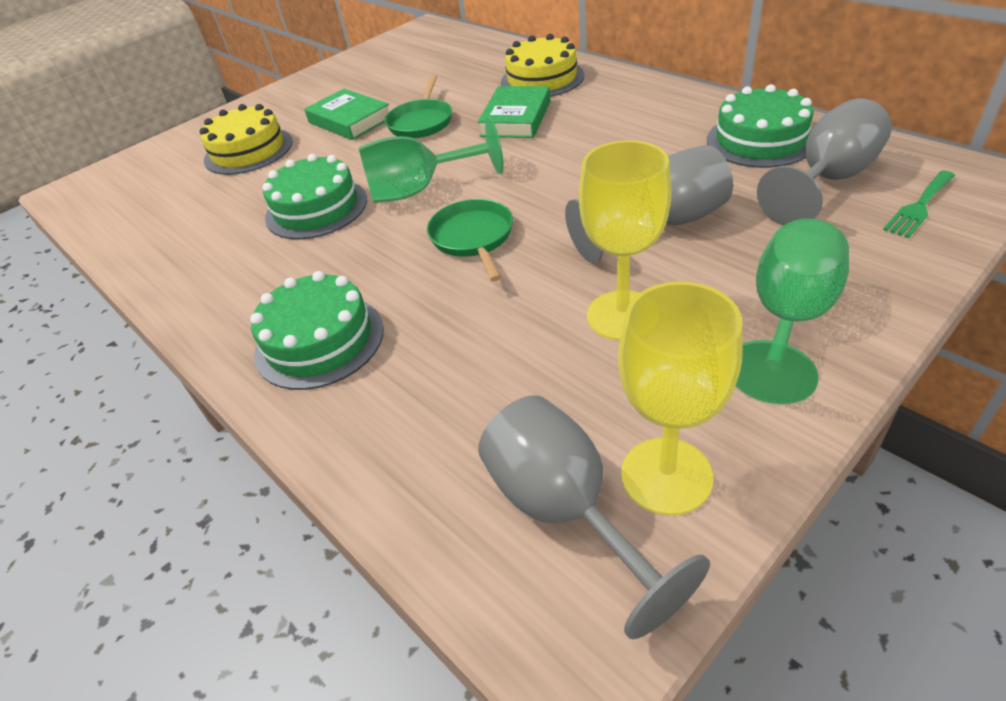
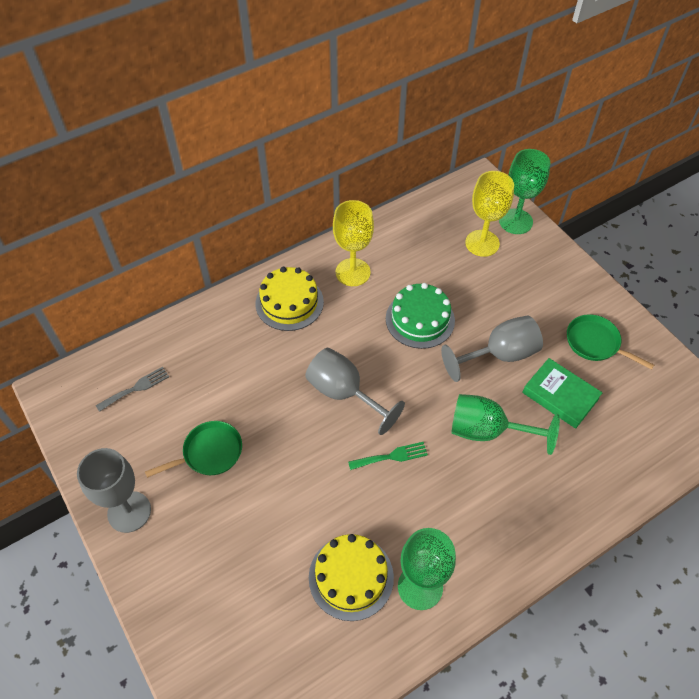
green book: 2 -> 1
green cake: 3 -> 1
green goblet: 2 -> 3
grey fork: 0 -> 1

